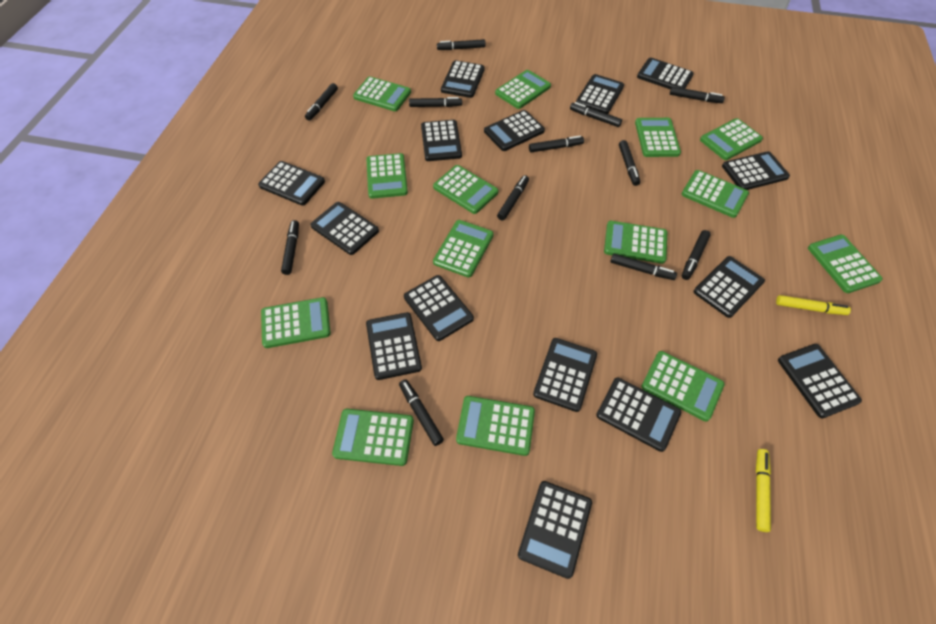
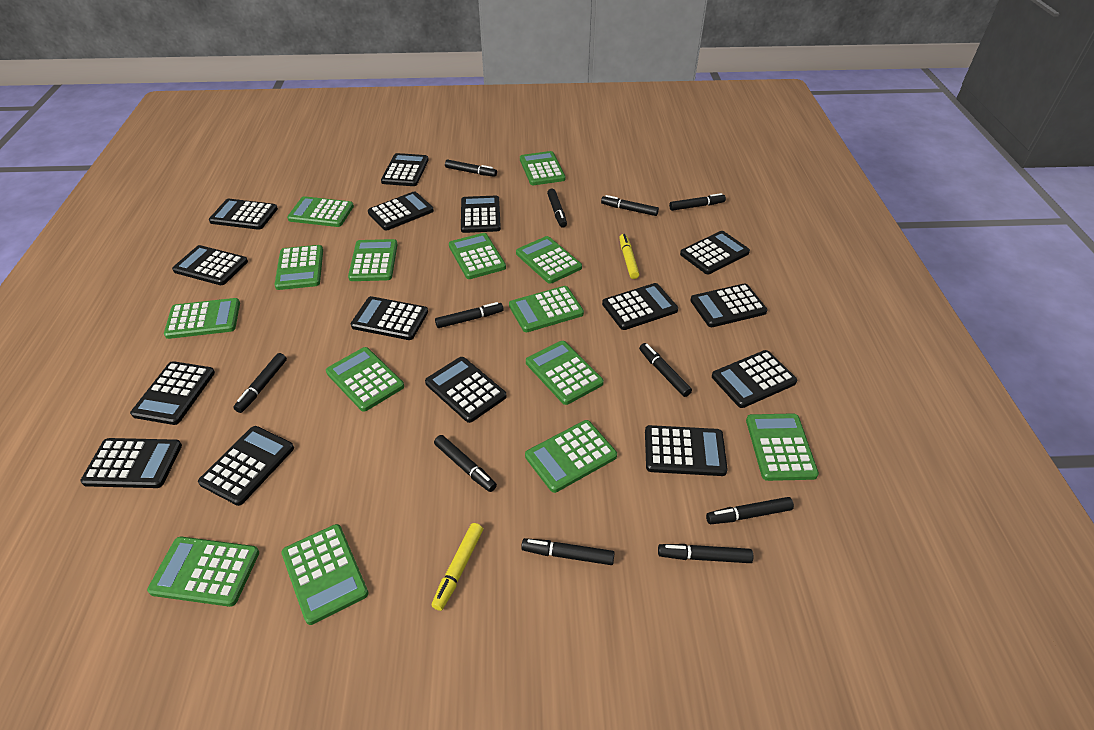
black marker: 12 -> 11

